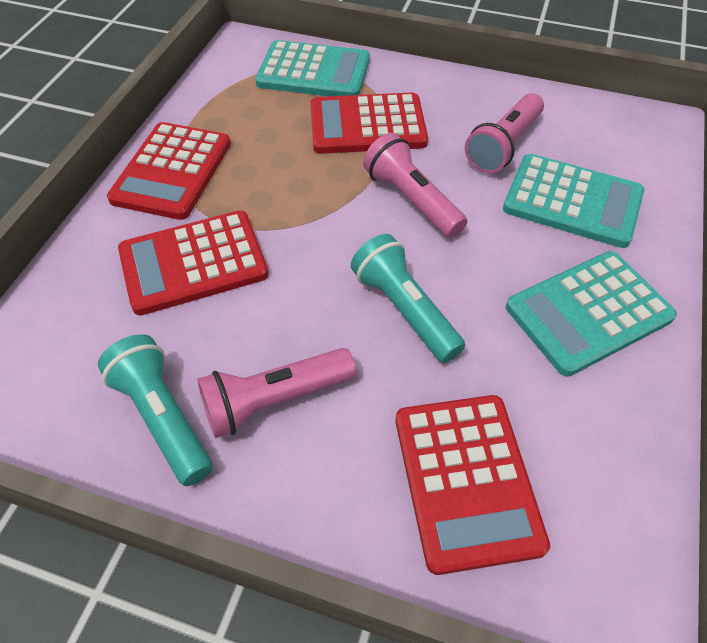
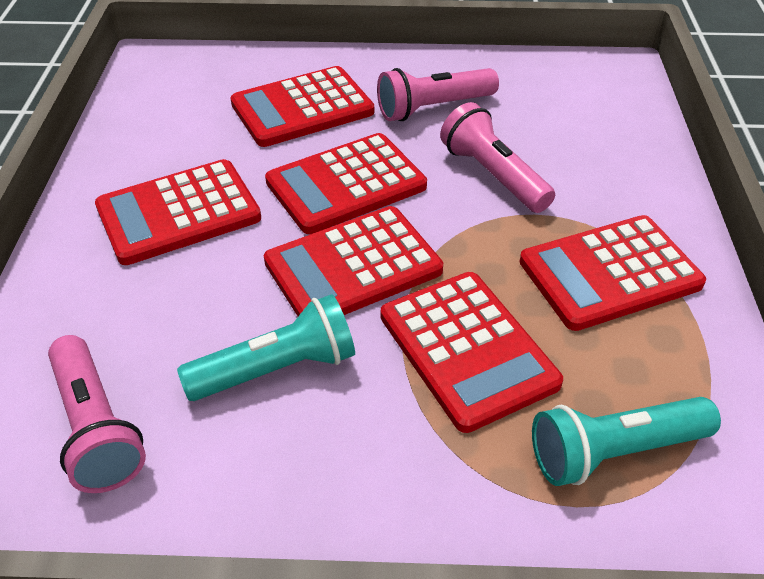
red calculator: 4 -> 6
turquoise calculator: 3 -> 0

